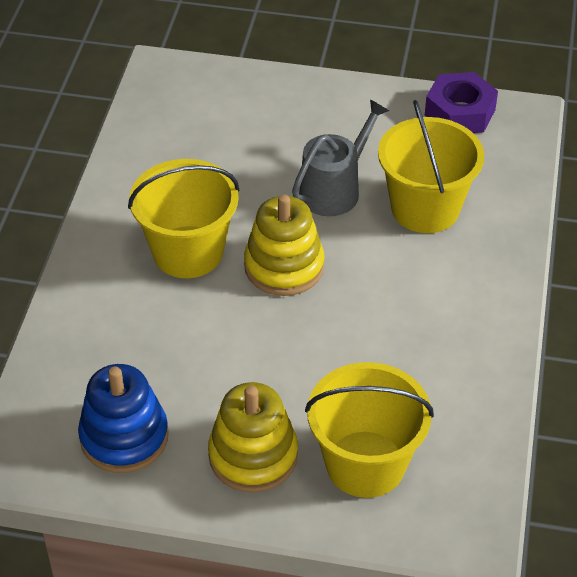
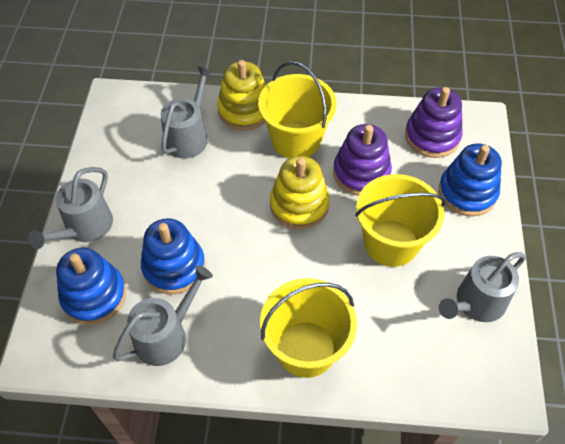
blue stacking toy: 1 -> 3
grey watering can: 1 -> 4
purple nut: 1 -> 0
purple stacking toy: 0 -> 2

